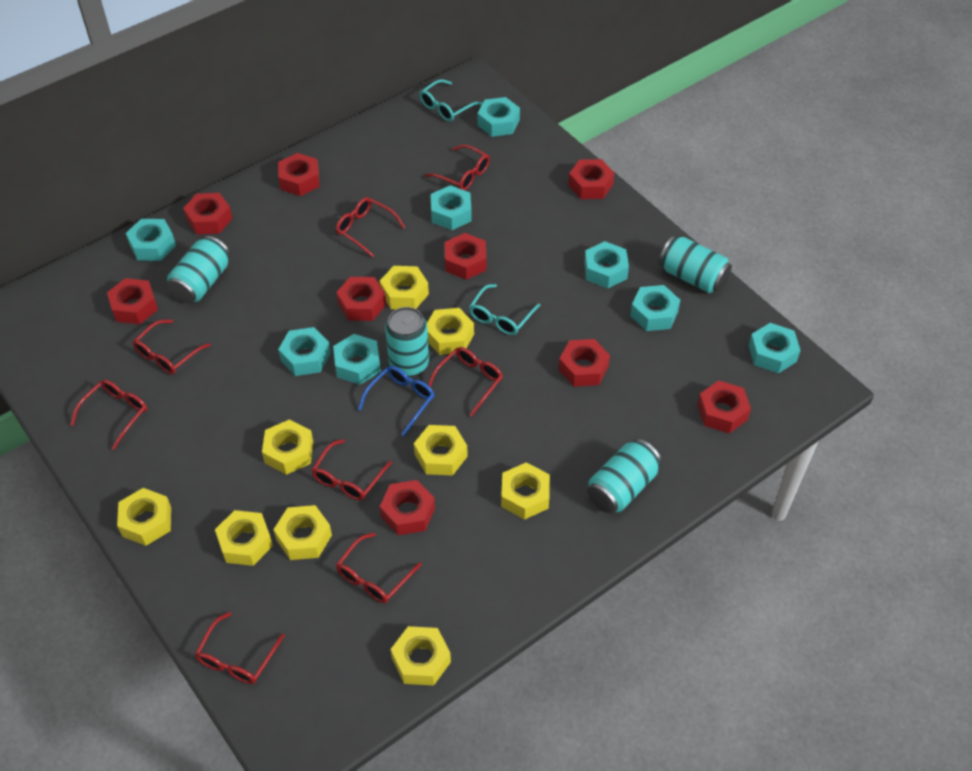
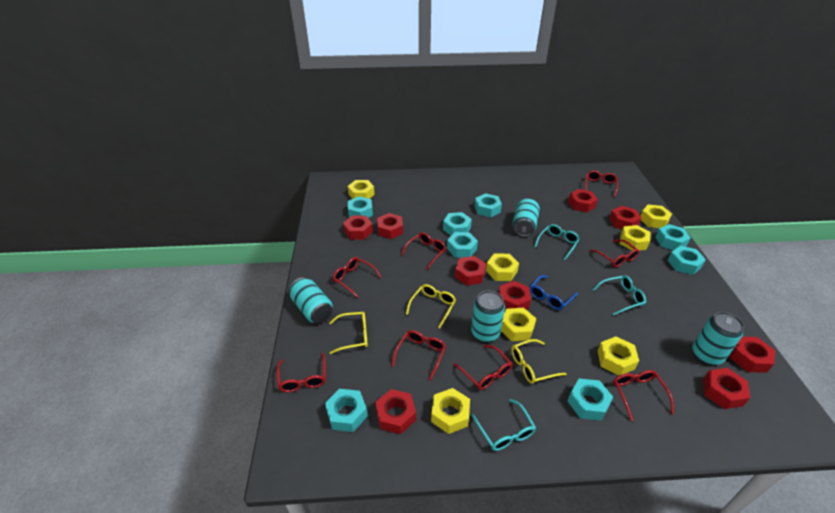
turquoise glasses: 2 -> 3
yellow glasses: 0 -> 3
yellow nut: 9 -> 7

